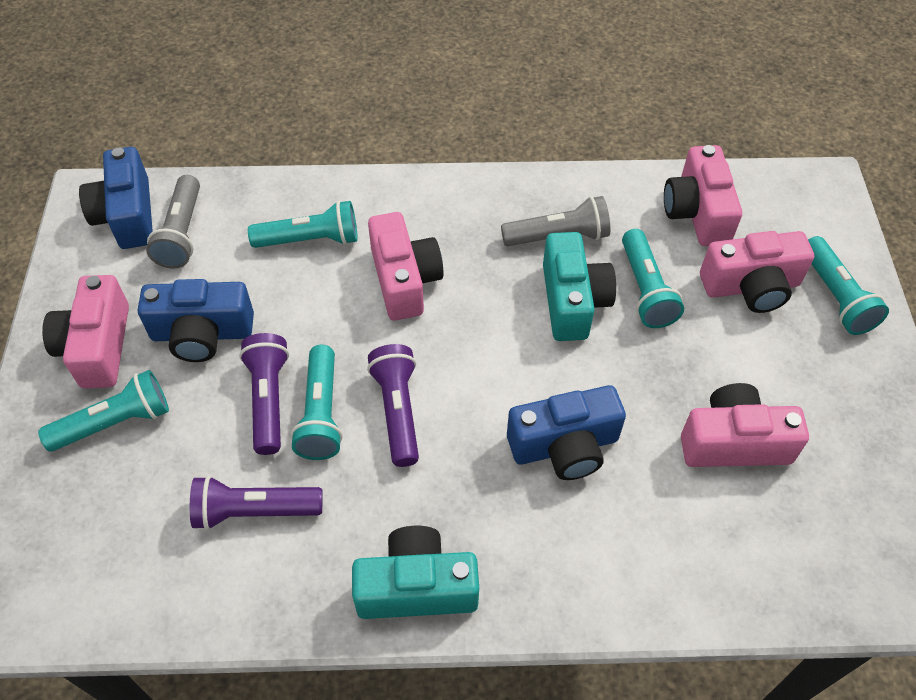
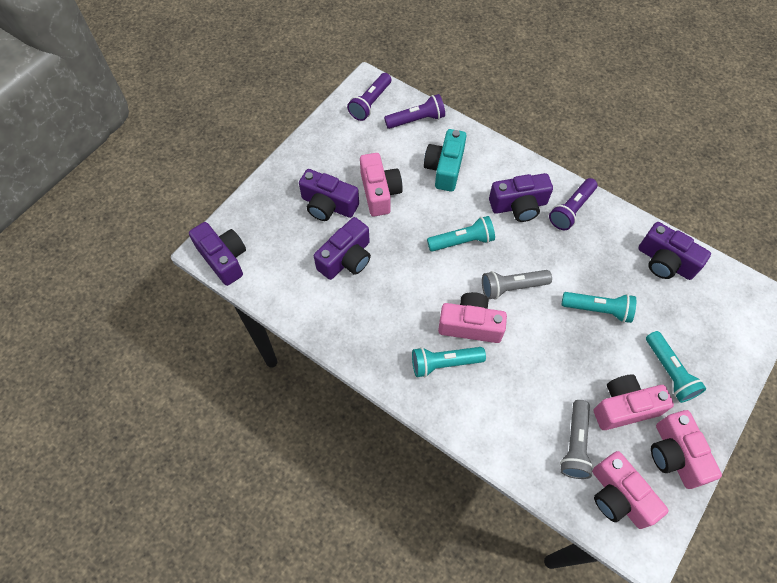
blue camera: 3 -> 0
purple camera: 0 -> 5
turquoise camera: 2 -> 1
turquoise flashlight: 5 -> 4

